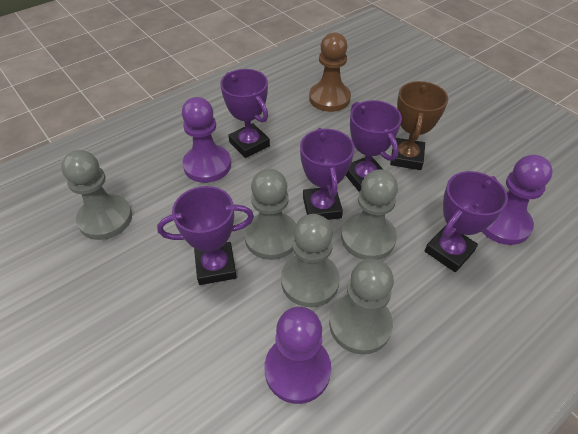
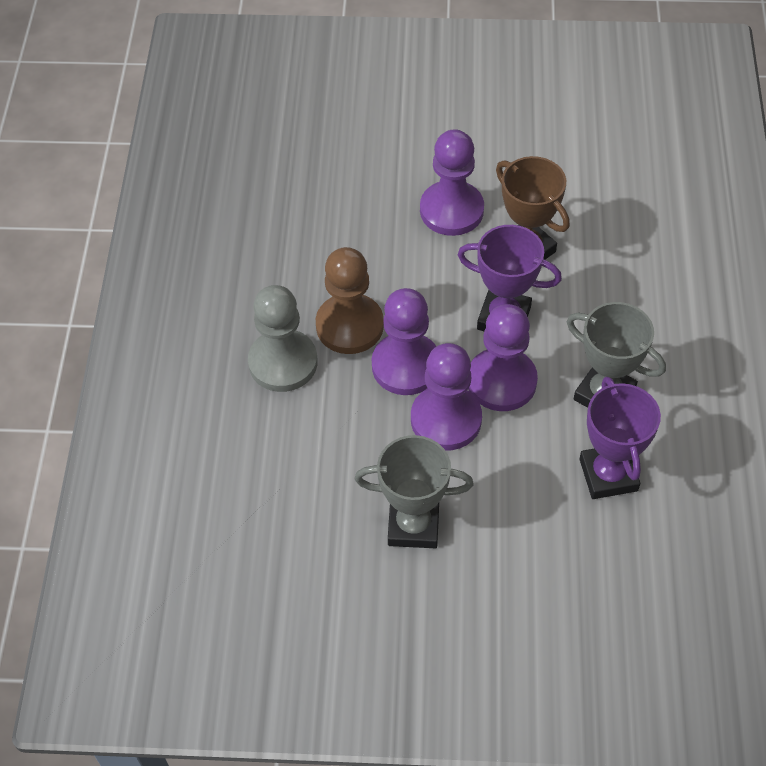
grey pawn: 5 -> 1
grey trophy: 0 -> 2
purple pawn: 3 -> 4
purple trophy: 5 -> 2

